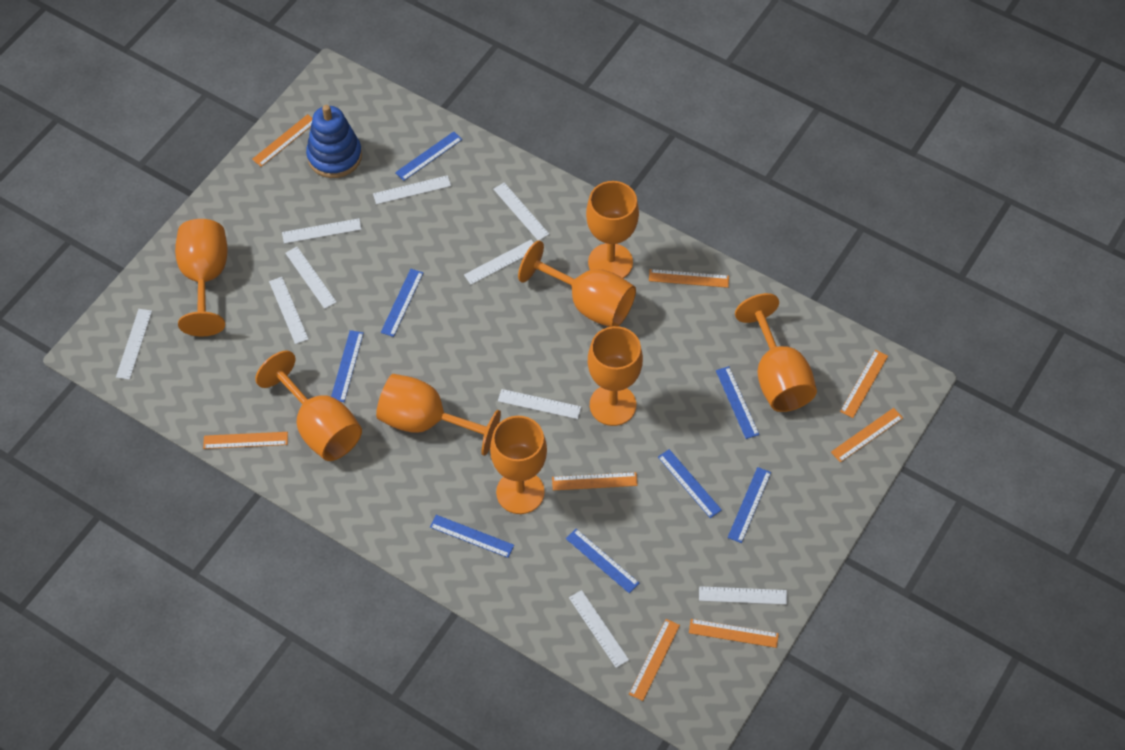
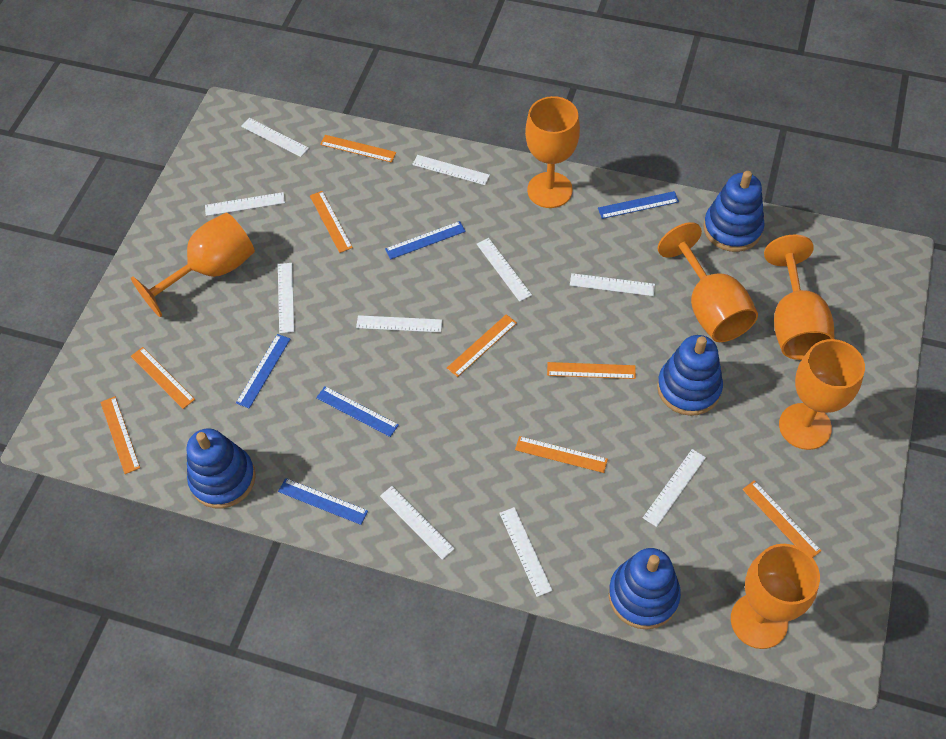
blue ruler: 8 -> 5
blue stacking toy: 1 -> 4
orange goblet: 8 -> 6

